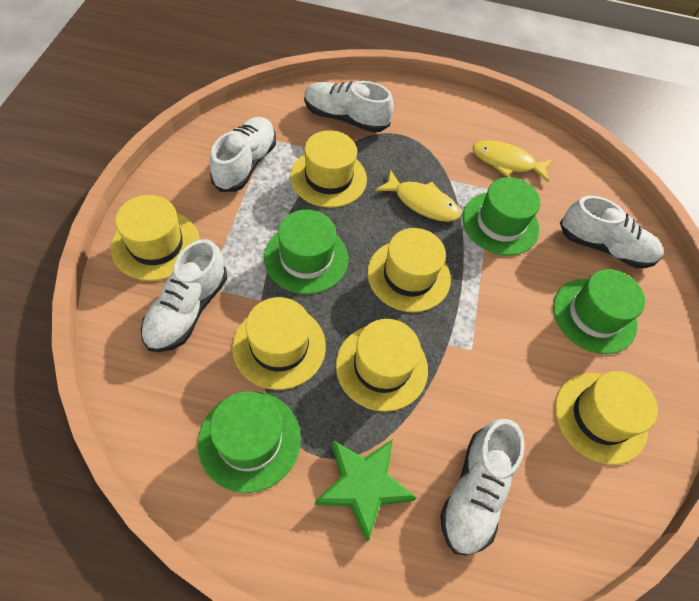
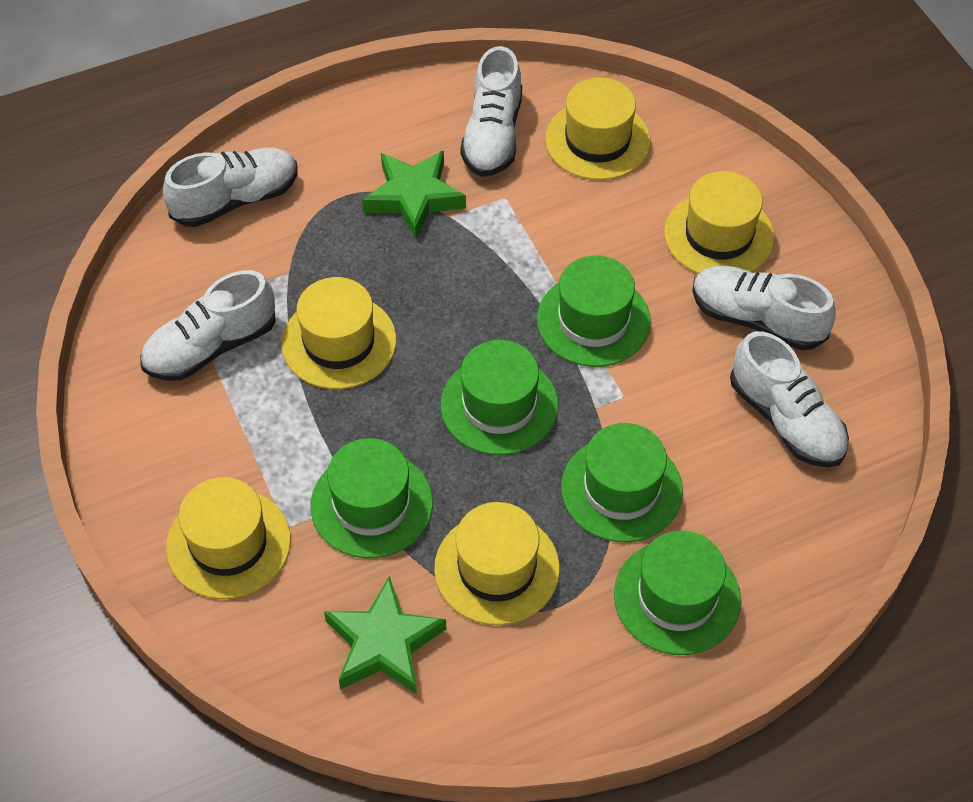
green hat: 4 -> 5
green star: 1 -> 2
yellow fish: 2 -> 0
yellow hat: 6 -> 5

